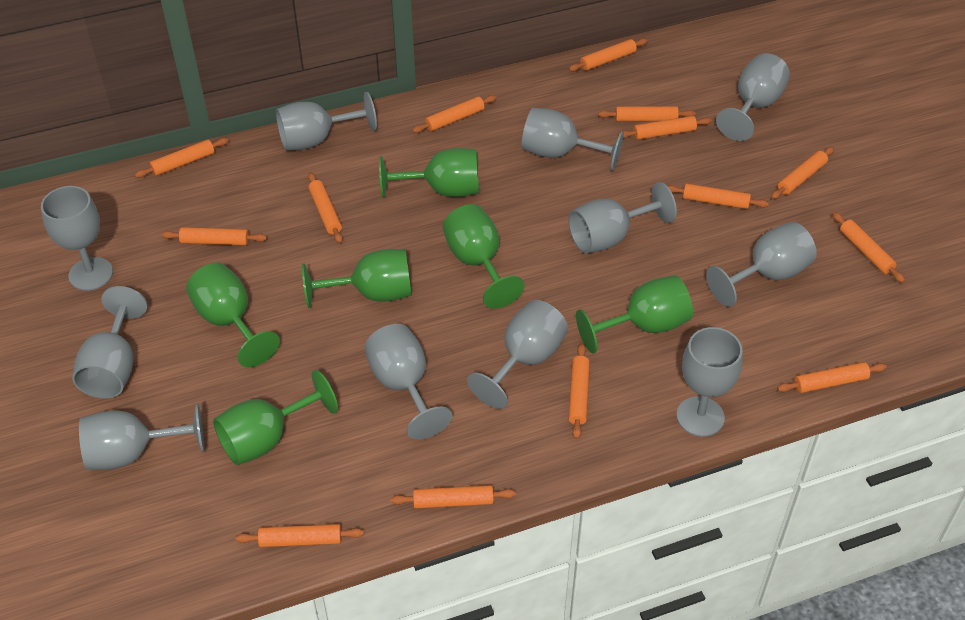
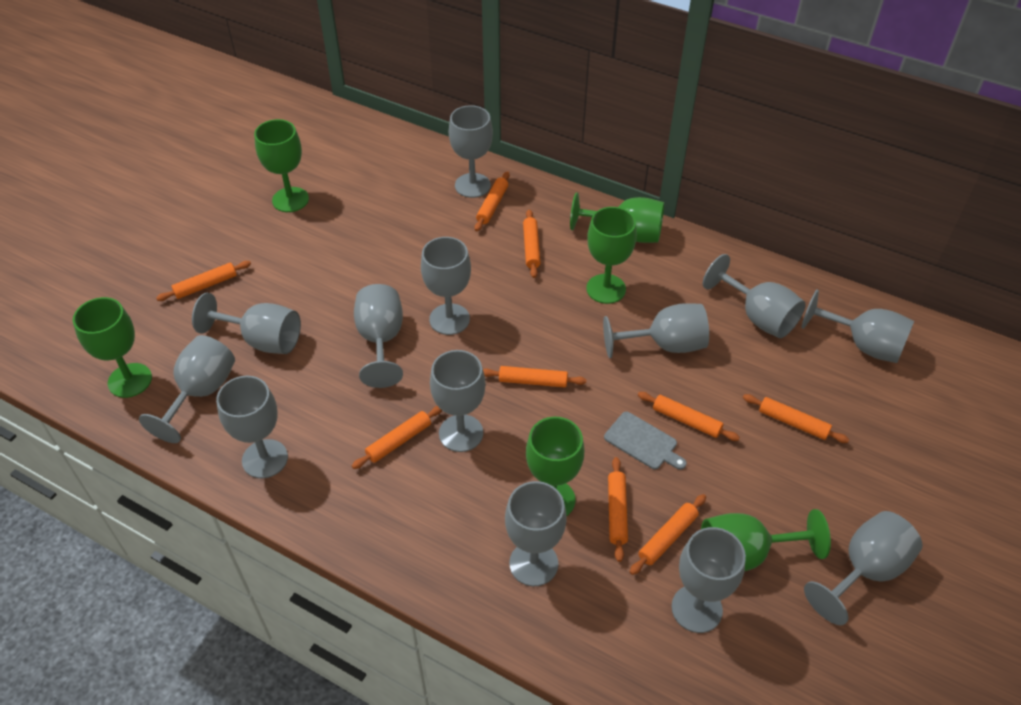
grey cutting board: 0 -> 1
grey goblet: 11 -> 13
orange rolling pin: 14 -> 9

